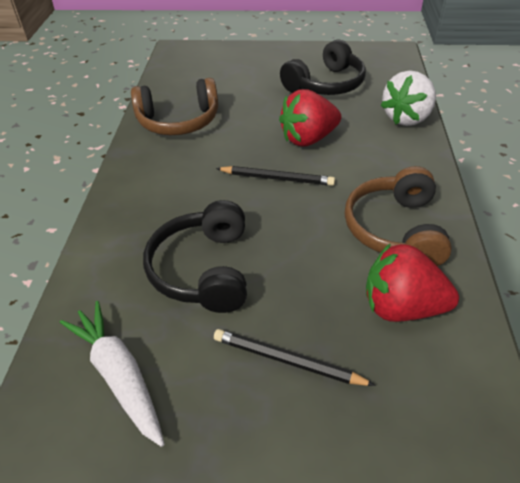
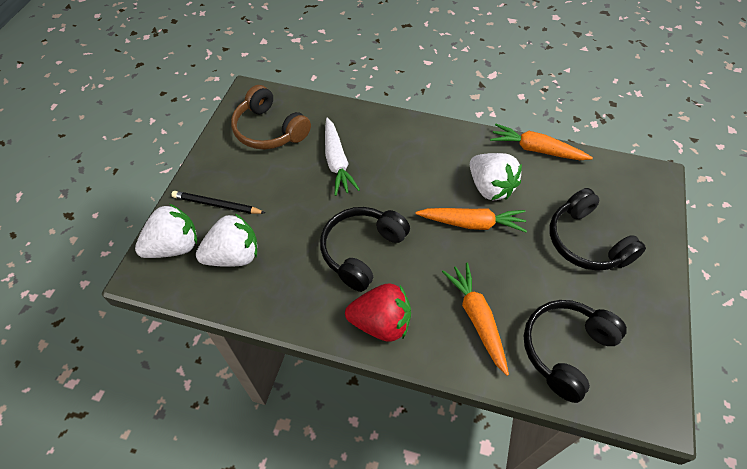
black headphones: 2 -> 3
black pencil: 2 -> 1
brown headphones: 2 -> 1
orange carrot: 0 -> 3
red strawberry: 2 -> 1
white strawberry: 1 -> 3

